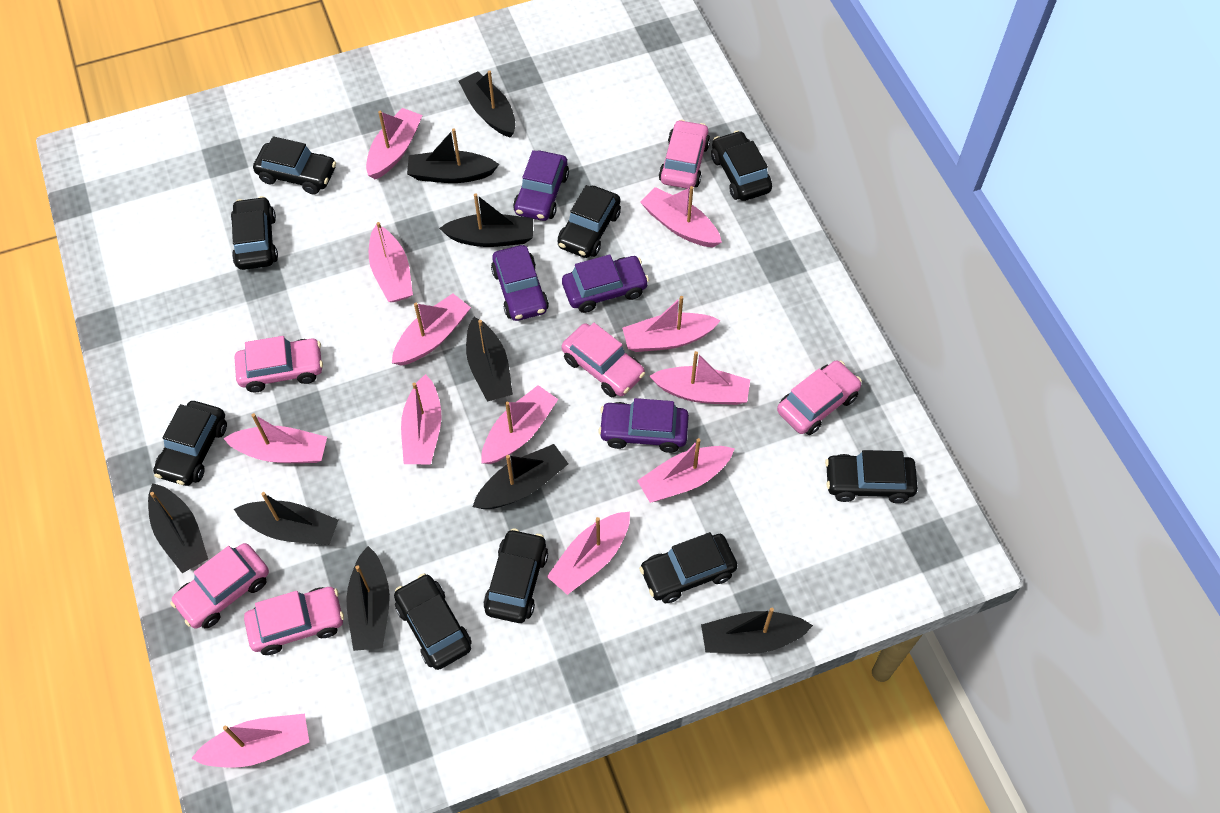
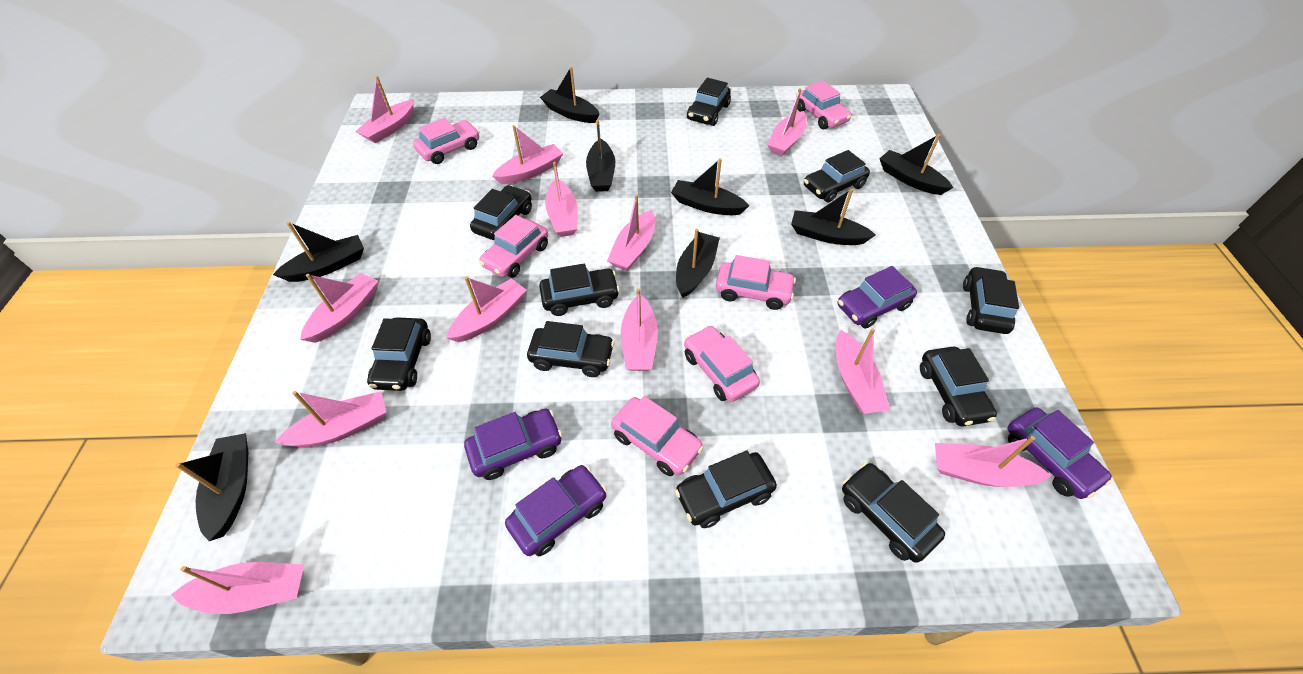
black boat: 9 -> 8
black car: 9 -> 10

